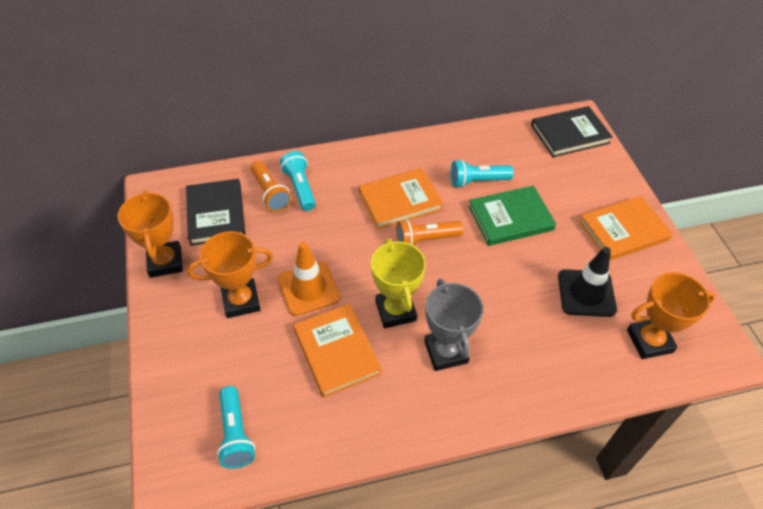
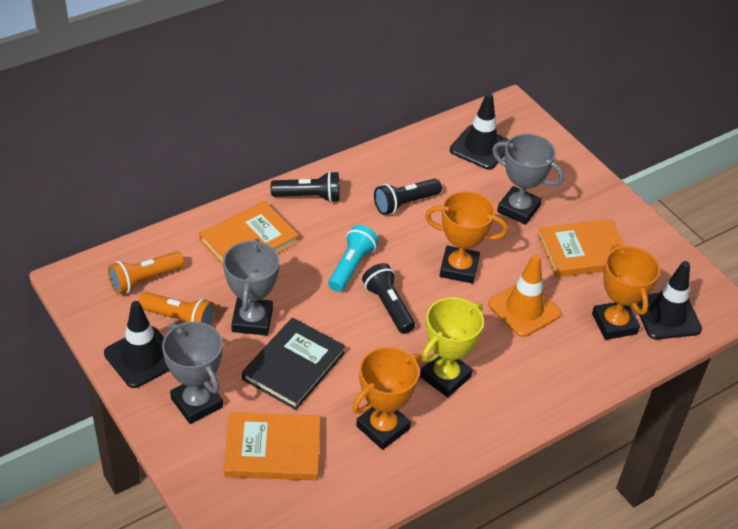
black book: 2 -> 1
black flashlight: 0 -> 3
black traffic cone: 1 -> 3
green book: 1 -> 0
grey trophy: 1 -> 3
turquoise flashlight: 3 -> 1

